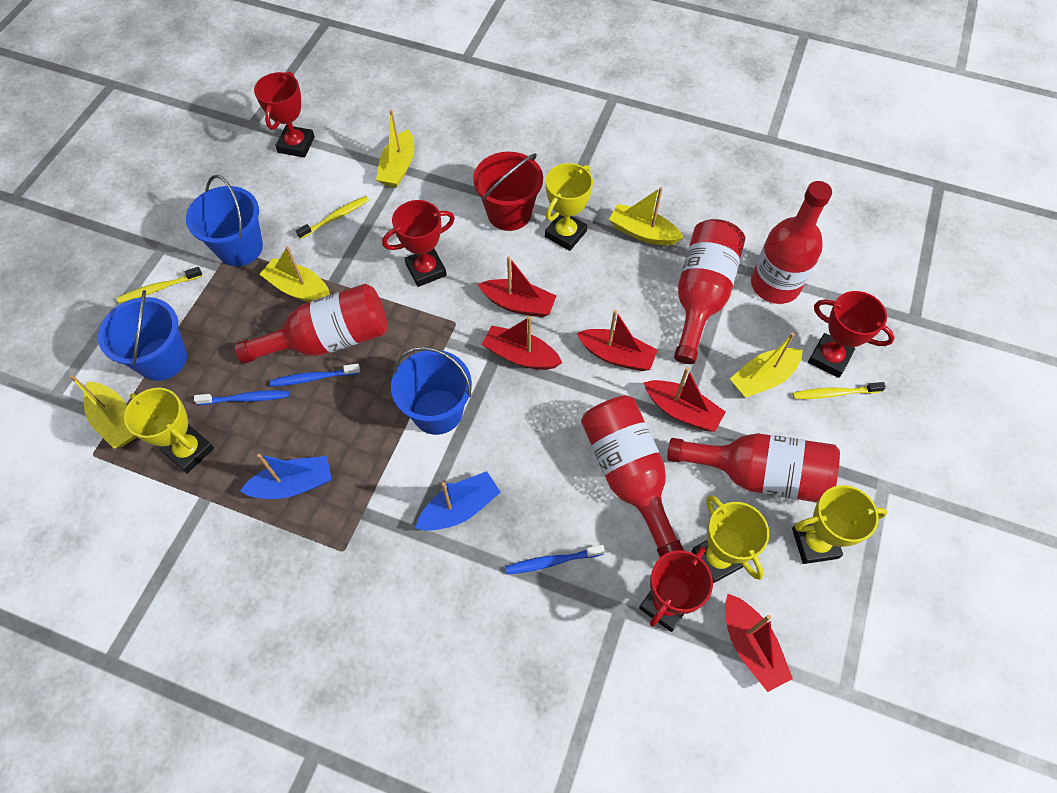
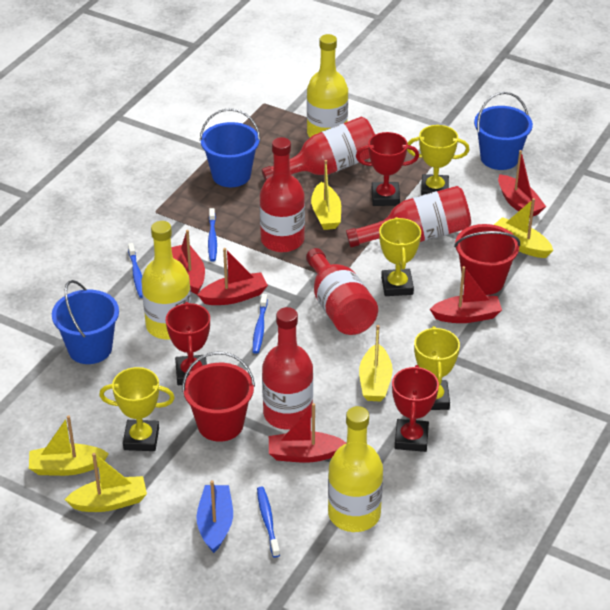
blue boat: 2 -> 1
blue toothbrush: 3 -> 4
red bucket: 1 -> 2
red trophy: 4 -> 3
yellow bottle: 0 -> 3
yellow toothbrush: 3 -> 0

